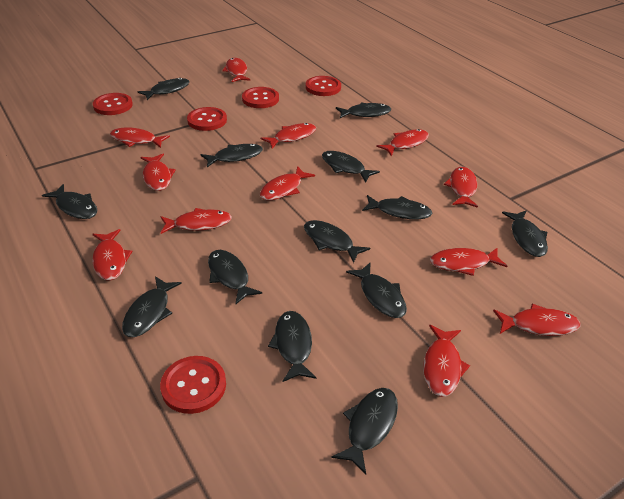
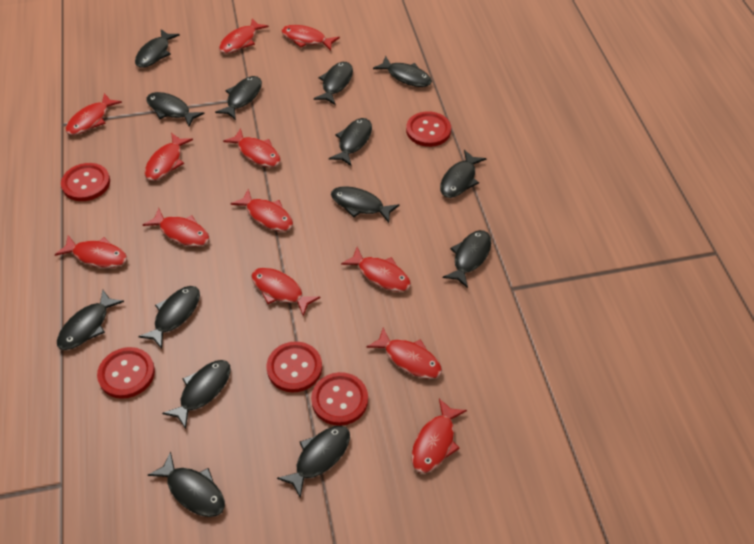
black fish: 13 -> 14

